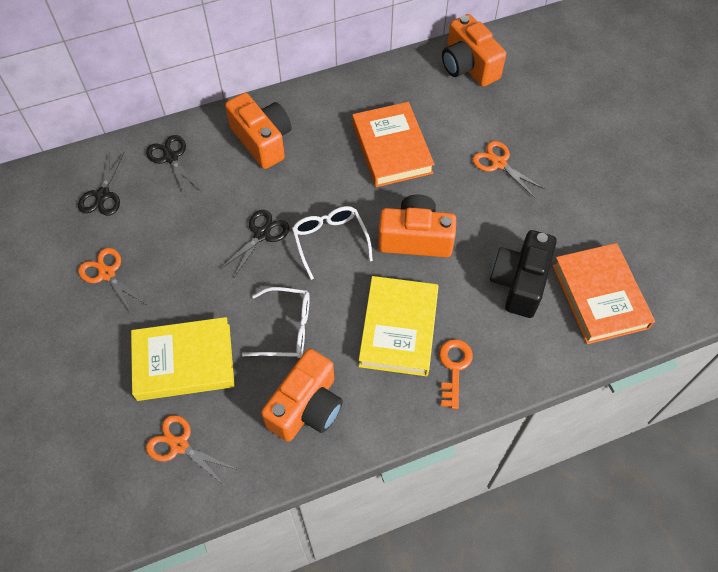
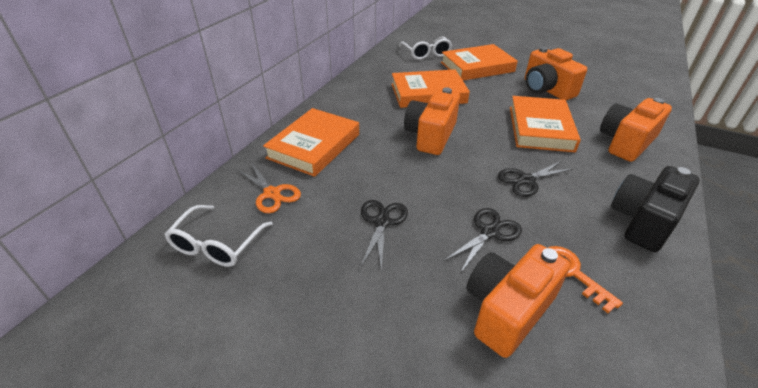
orange book: 2 -> 4
orange scissors: 3 -> 1
yellow book: 2 -> 0

